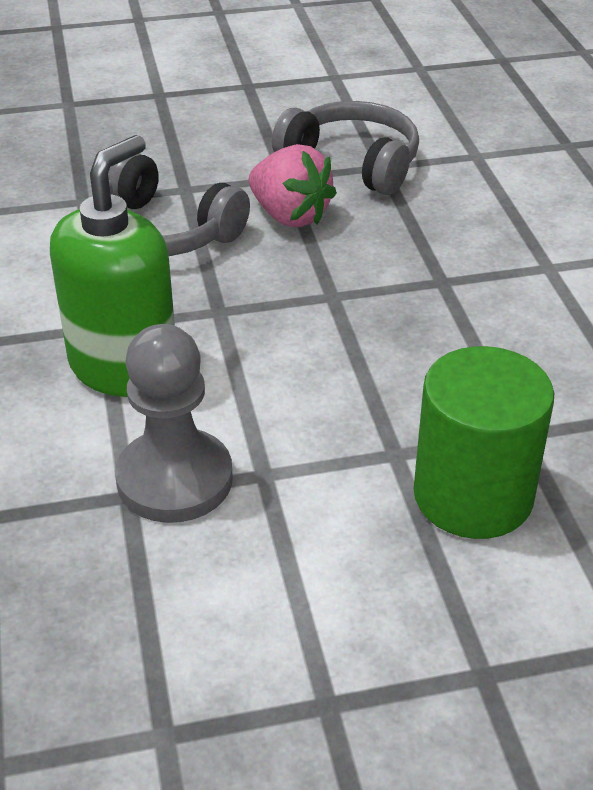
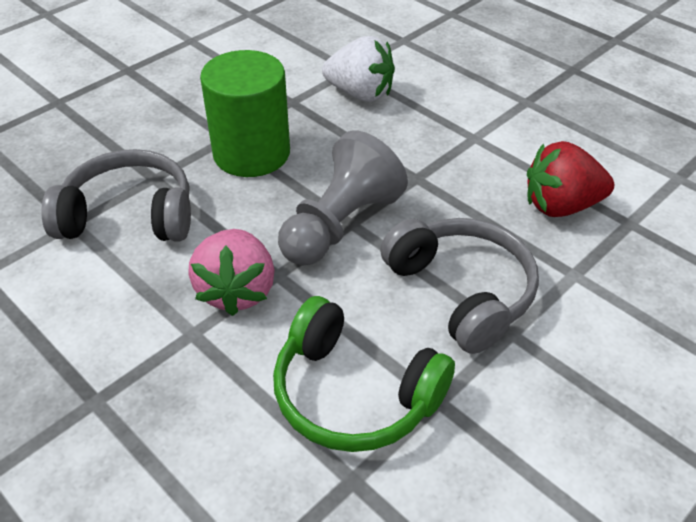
green headphones: 0 -> 1
green soap dispenser: 1 -> 0
red strawberry: 0 -> 1
white strawberry: 0 -> 1

